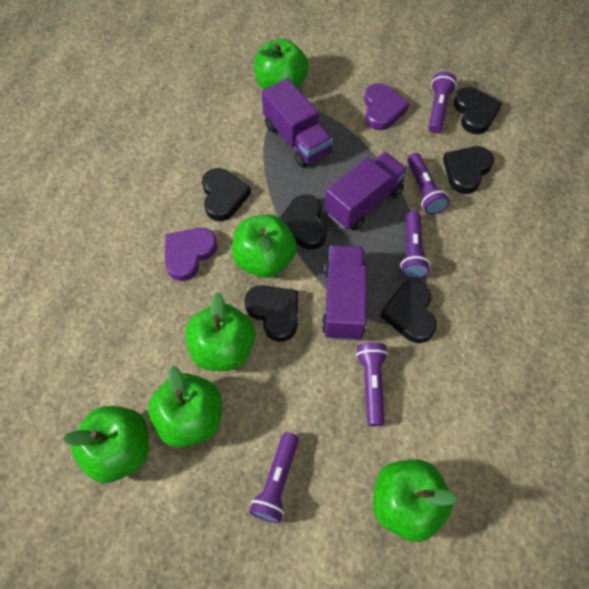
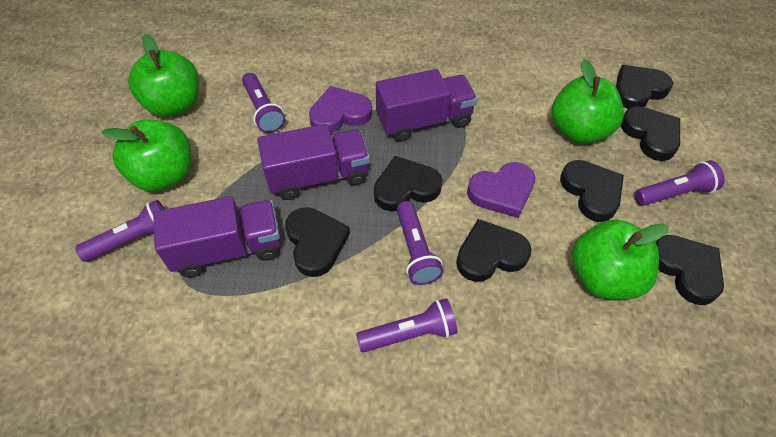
black heart: 6 -> 7
green apple: 6 -> 4

